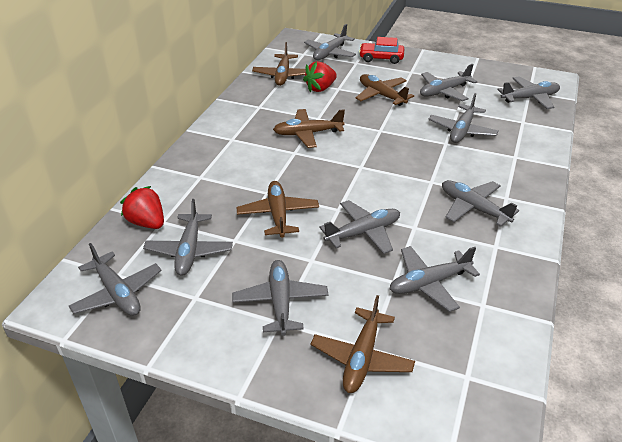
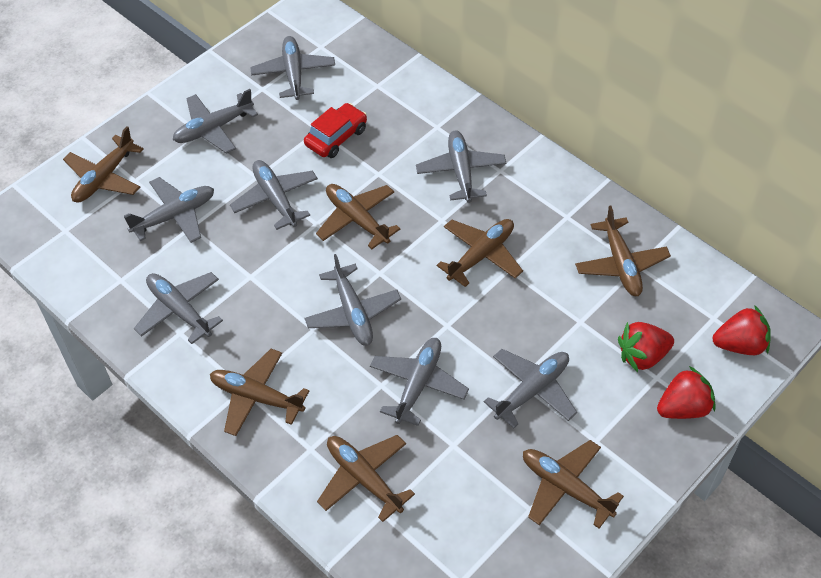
brown plane: 5 -> 7
grey plane: 10 -> 9
red strawberry: 2 -> 3

